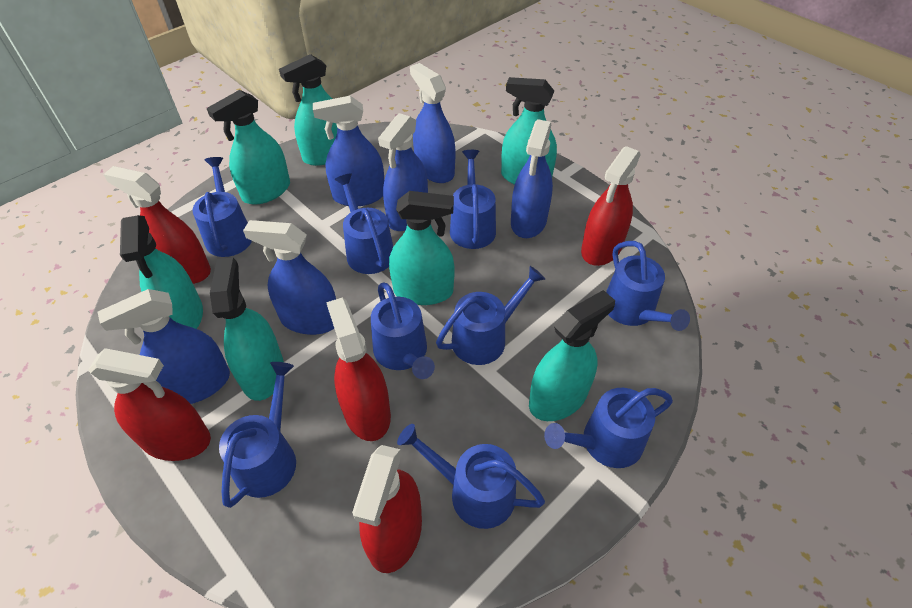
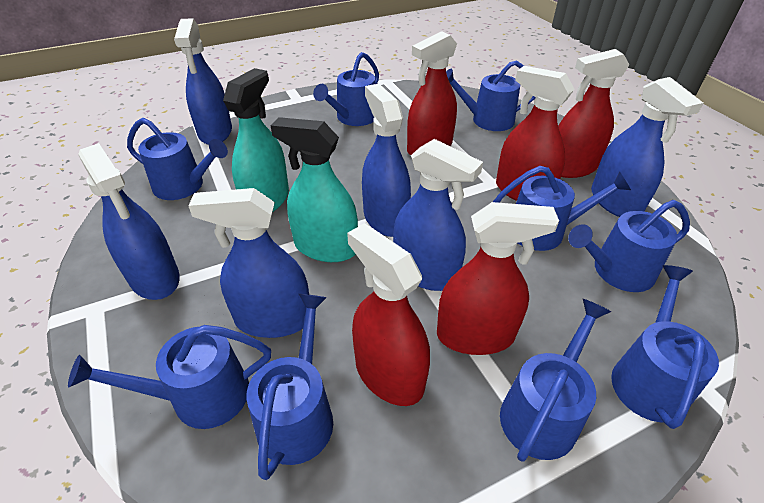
turquoise spray bottle: 7 -> 2

